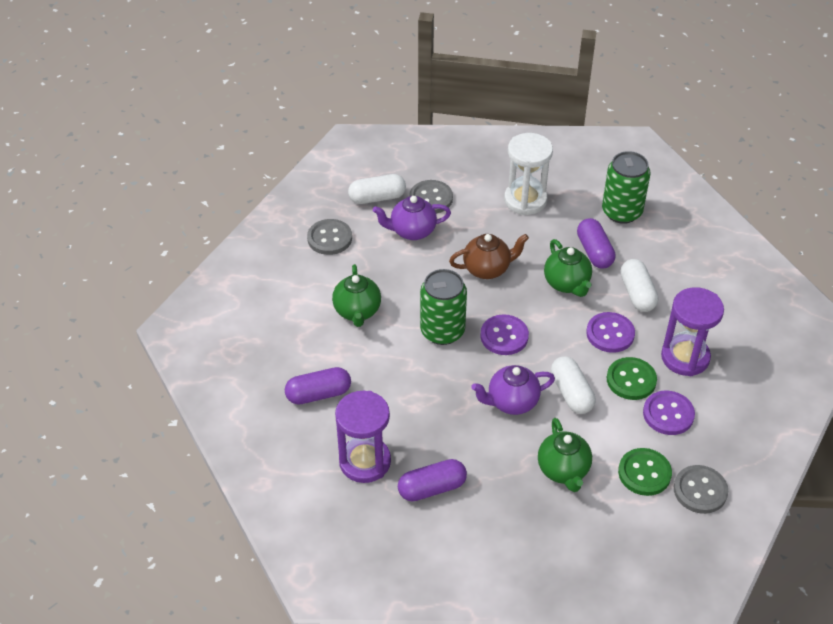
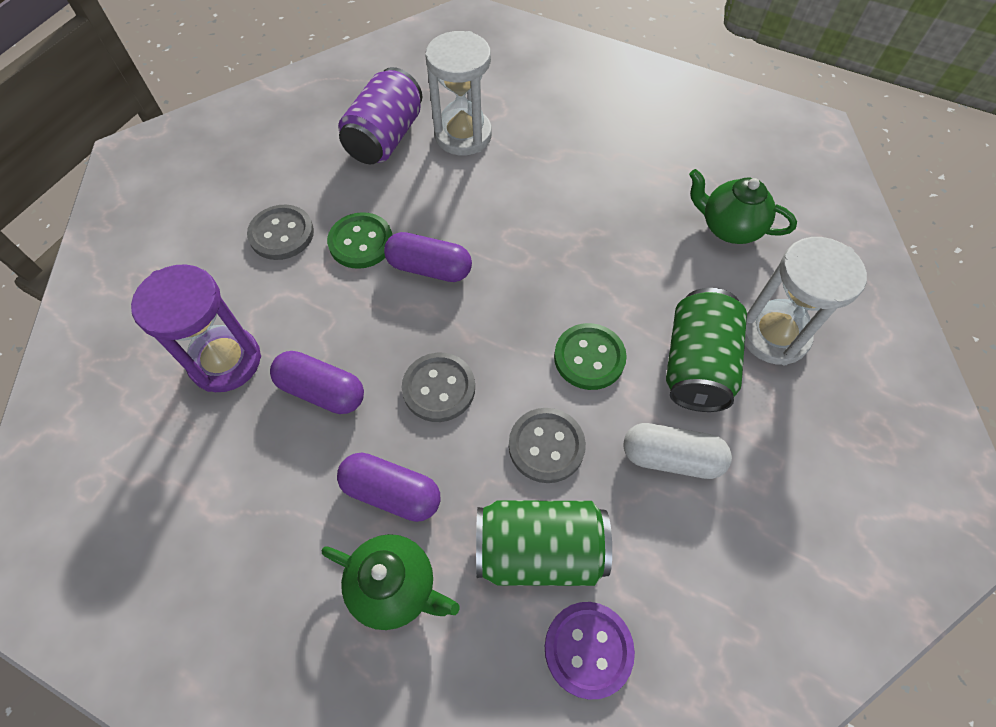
brown teapot: 1 -> 0
green teapot: 3 -> 2
purple button: 3 -> 1
purple can: 0 -> 1
purple hourglass: 2 -> 1
purple teapot: 2 -> 0
white capsule: 3 -> 1
white hourglass: 1 -> 2

